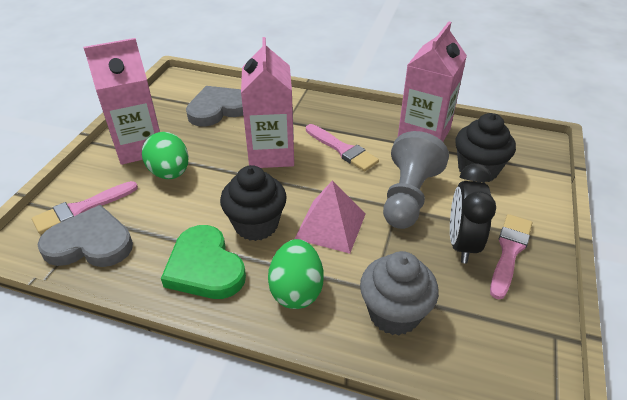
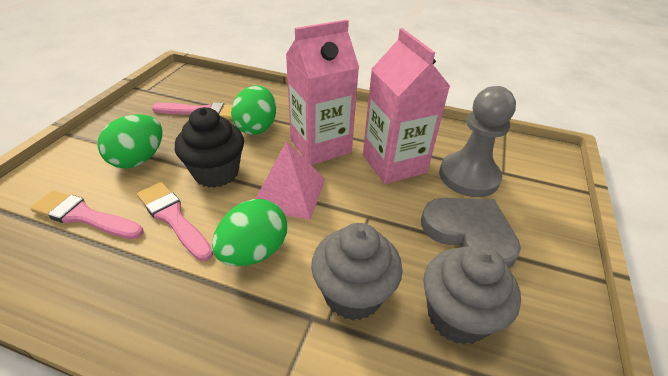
black clock: 1 -> 0
black cupcake: 2 -> 1
green egg: 2 -> 3
green heart: 1 -> 0
grey cupcake: 1 -> 2
grey heart: 2 -> 1
pink carton: 3 -> 2

